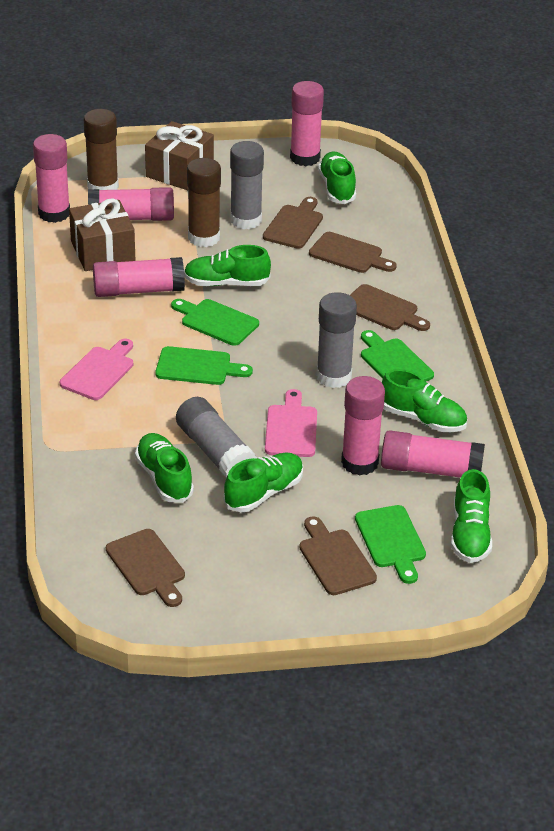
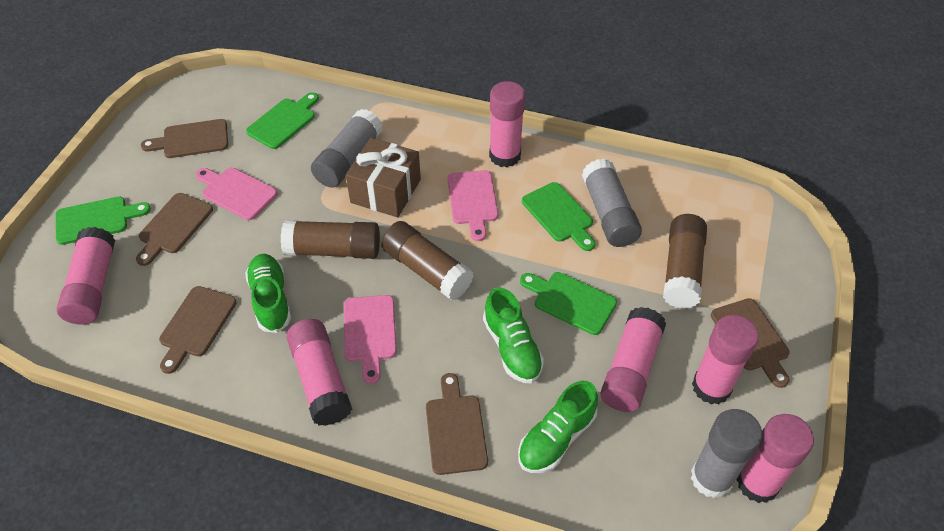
brown gift: 2 -> 1
brown glue stick: 2 -> 3
green shoe: 6 -> 3
pink cutting board: 2 -> 3

